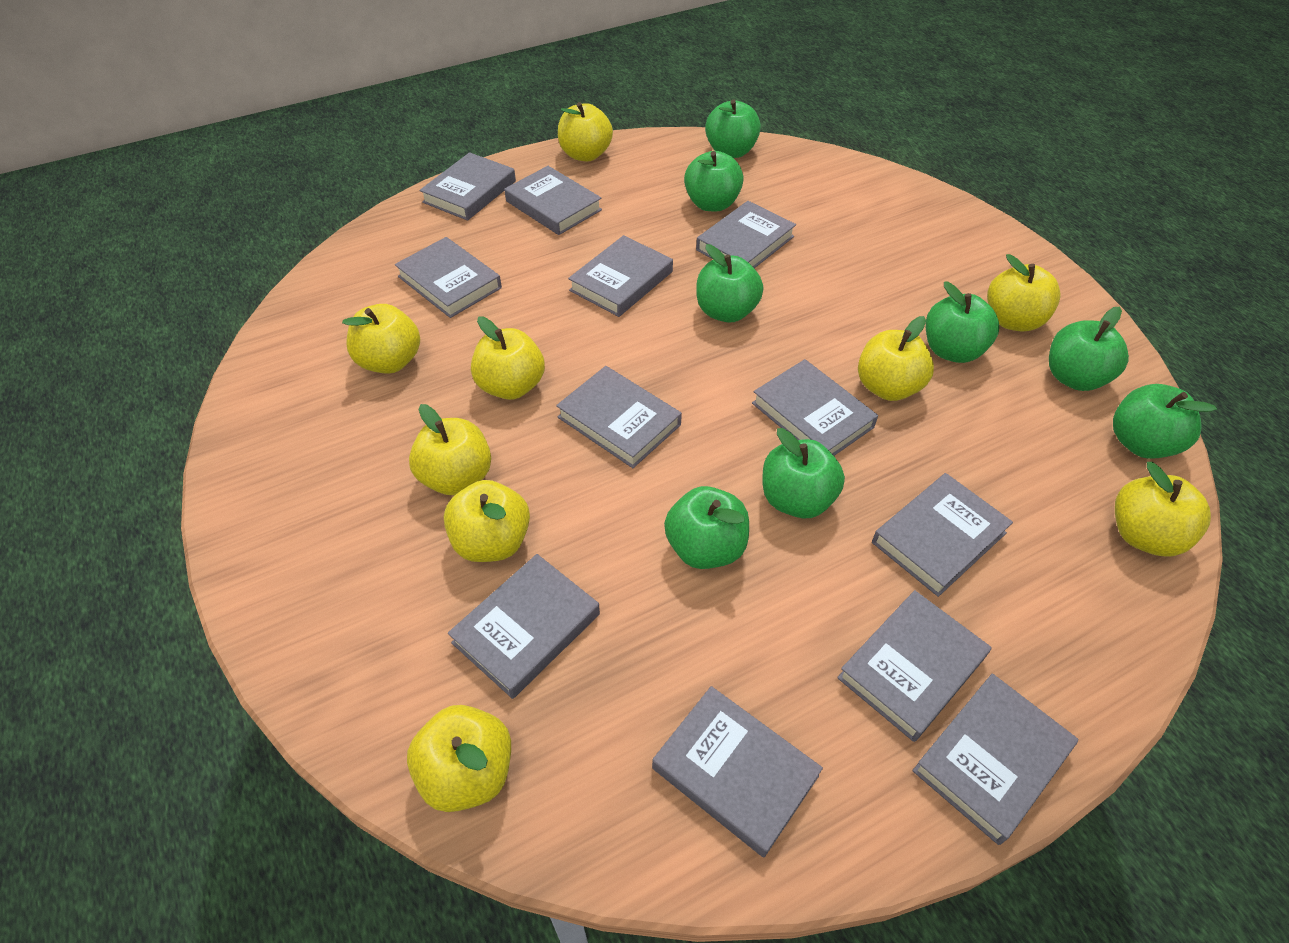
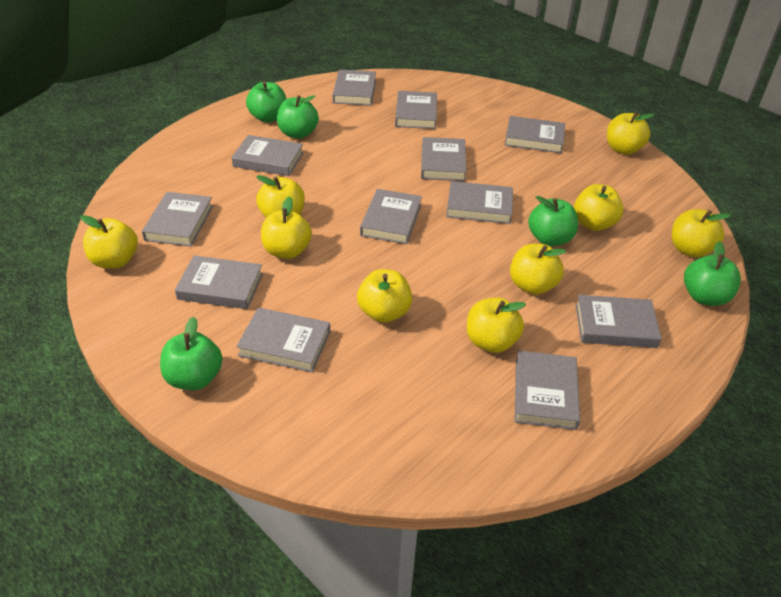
green apple: 8 -> 5

